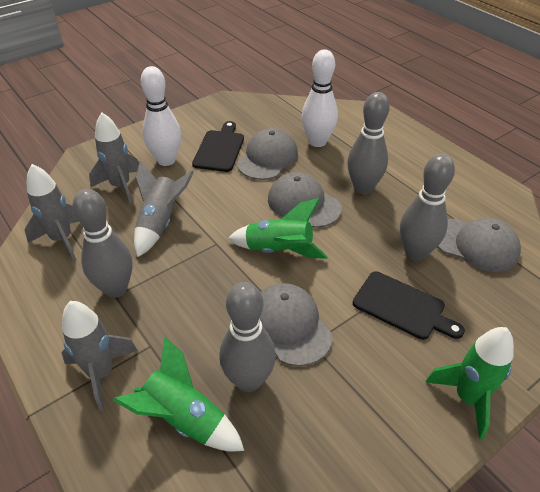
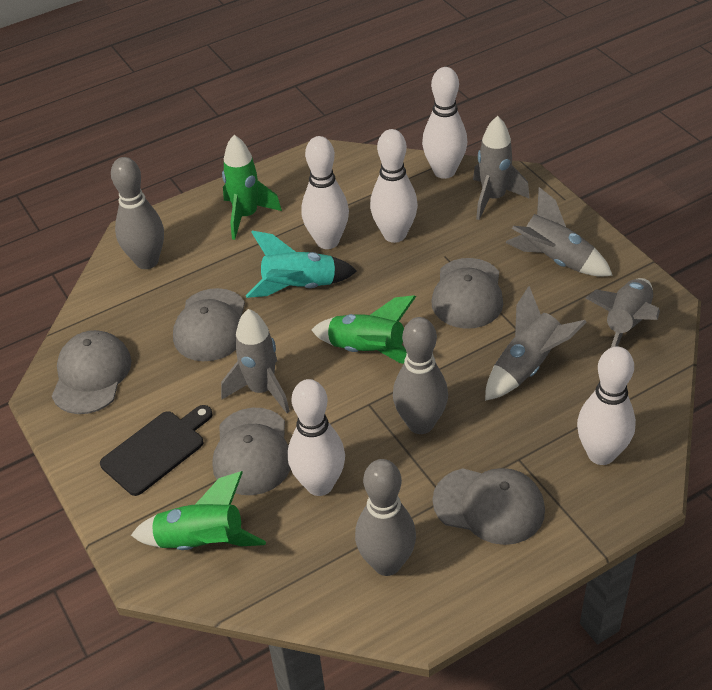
black cutting board: 2 -> 1
grey bowling pin: 4 -> 3
grey cap: 4 -> 5
grey rocket: 4 -> 5
turquoise rocket: 0 -> 1
white bowling pin: 2 -> 5

